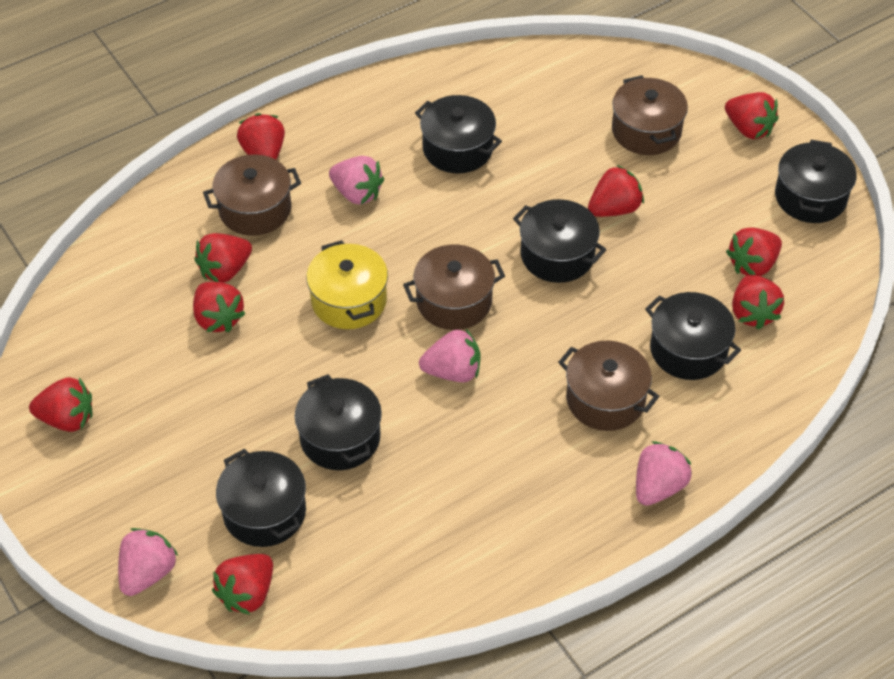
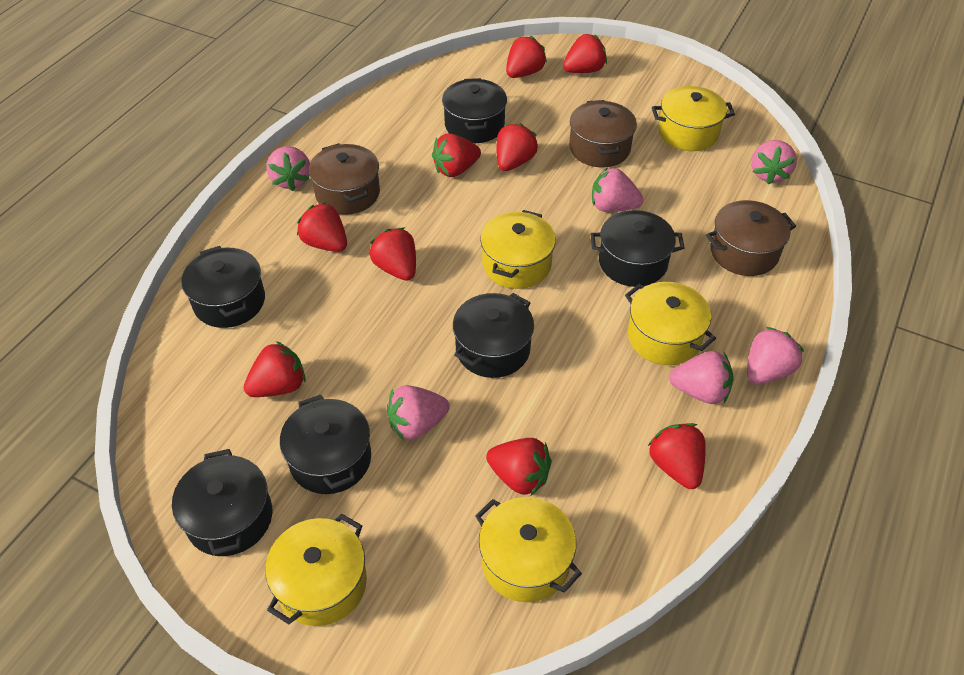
brown pot: 4 -> 3
pink strawberry: 4 -> 6
yellow pot: 1 -> 5

